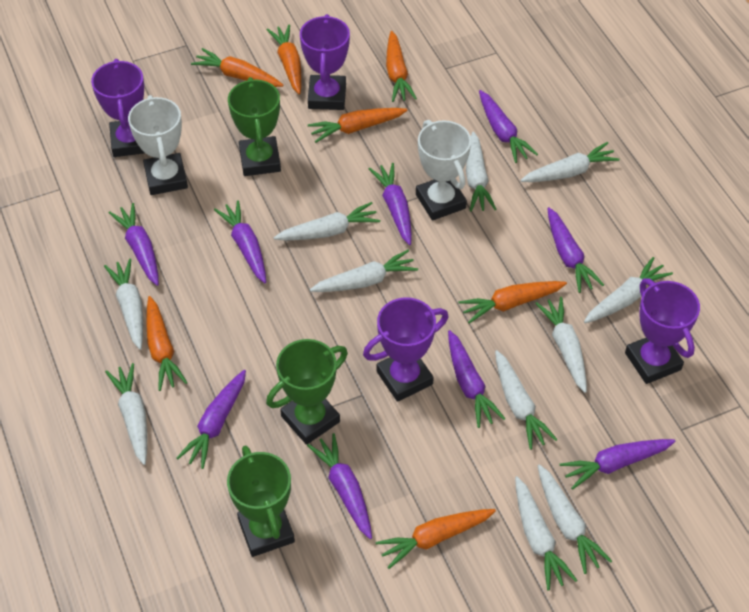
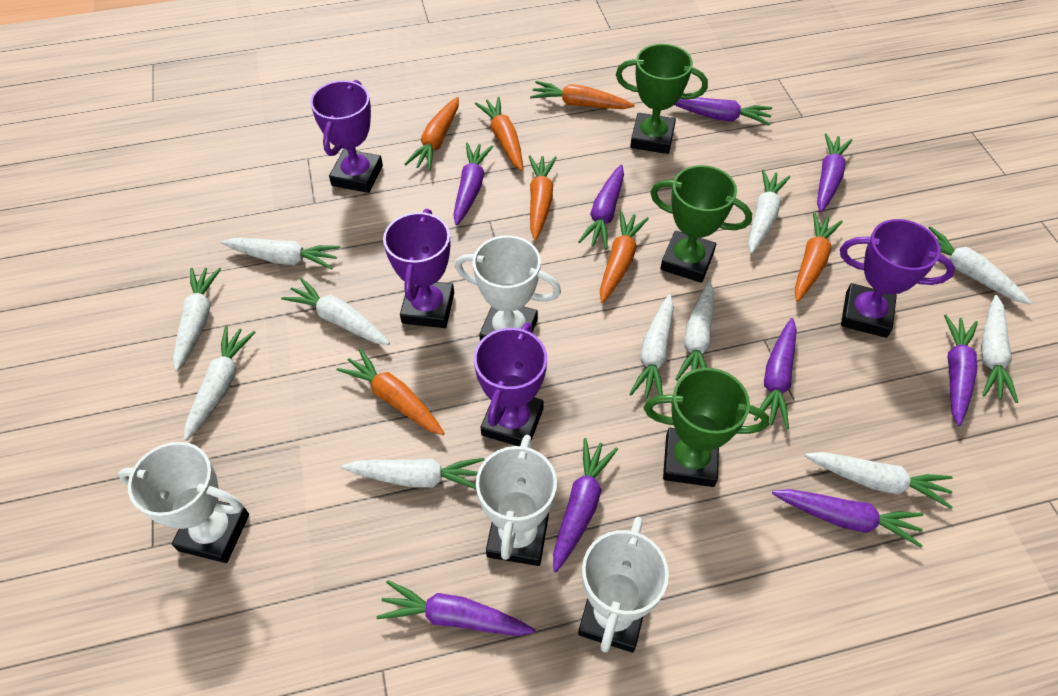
white trophy: 2 -> 4

